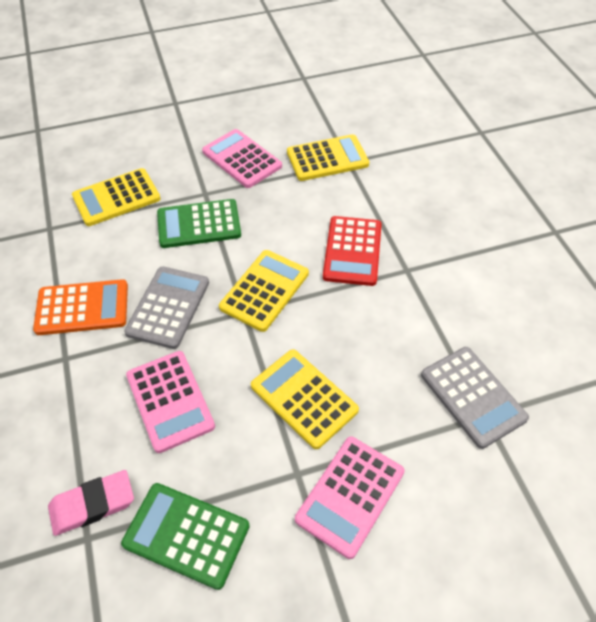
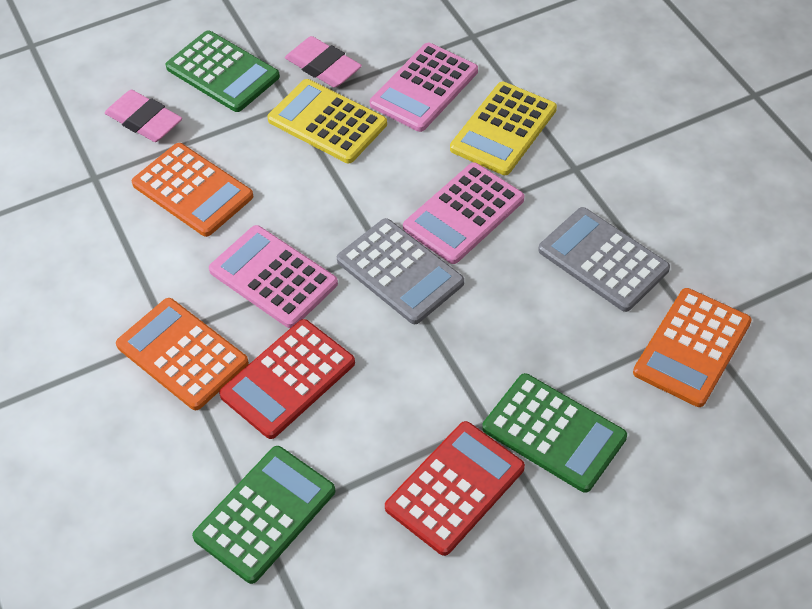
green calculator: 2 -> 3
orange calculator: 1 -> 3
pink eraser: 1 -> 2
red calculator: 1 -> 2
yellow calculator: 4 -> 2

